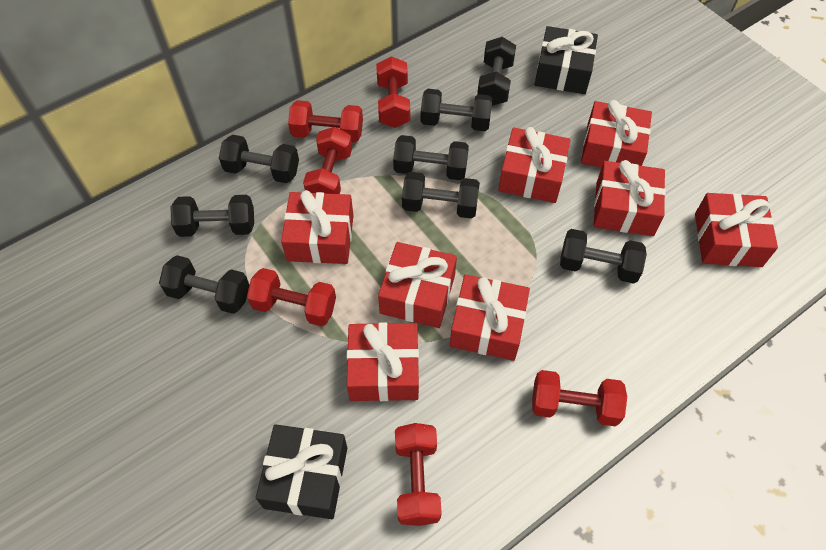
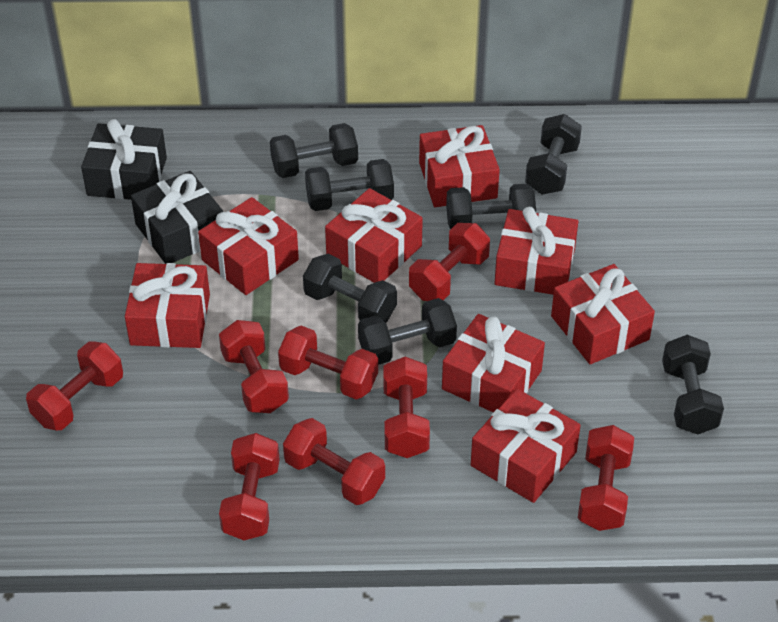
black dumbbell: 8 -> 7
red dumbbell: 6 -> 8

